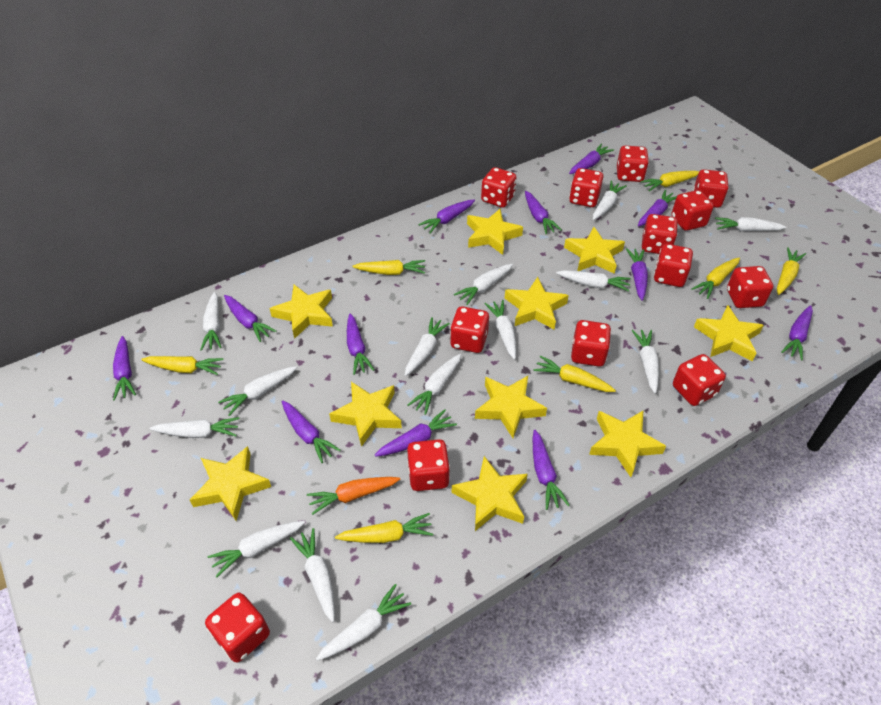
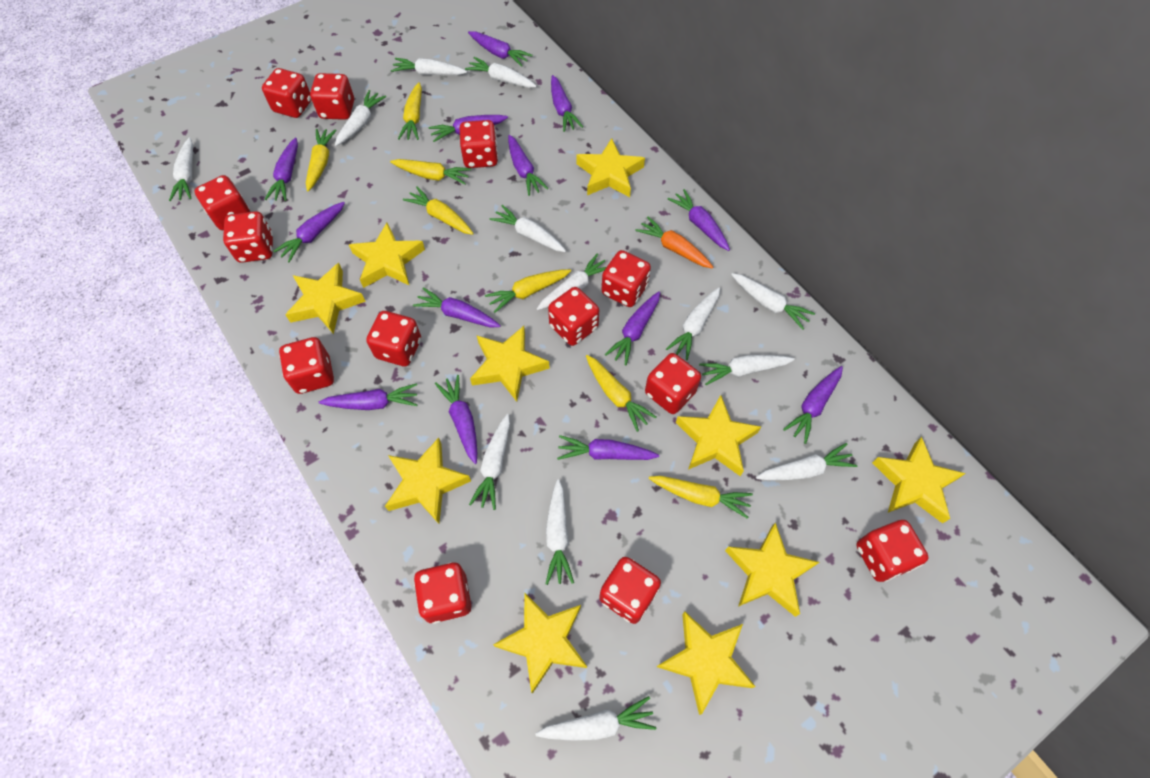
purple carrot: 12 -> 13
white carrot: 14 -> 13

